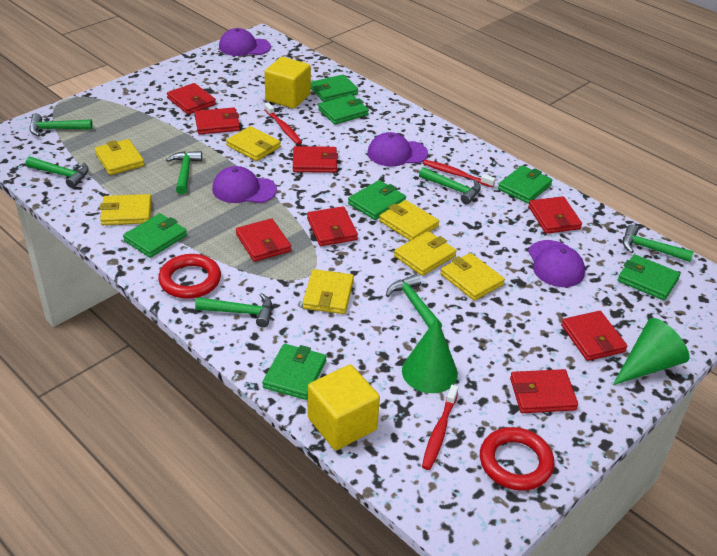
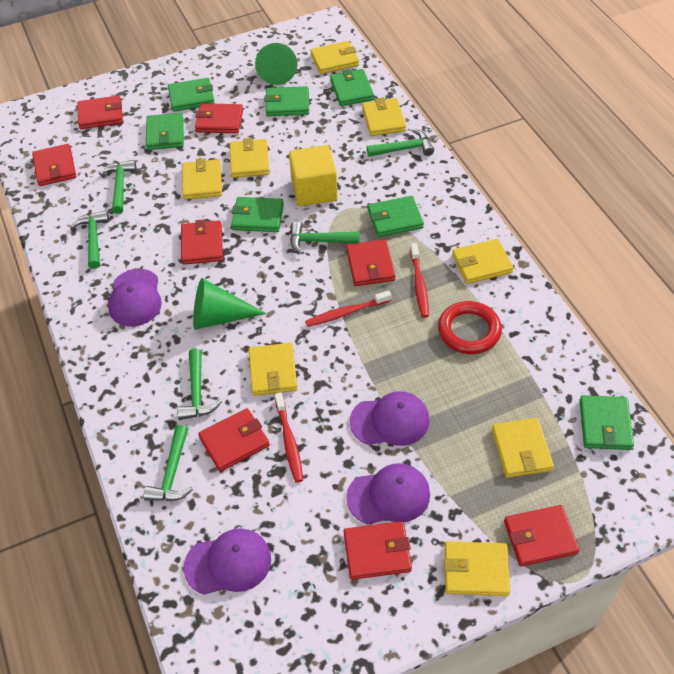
green hammer: 7 -> 6
red ring: 2 -> 1
yellow cube: 2 -> 1
yellow wallet: 7 -> 8

